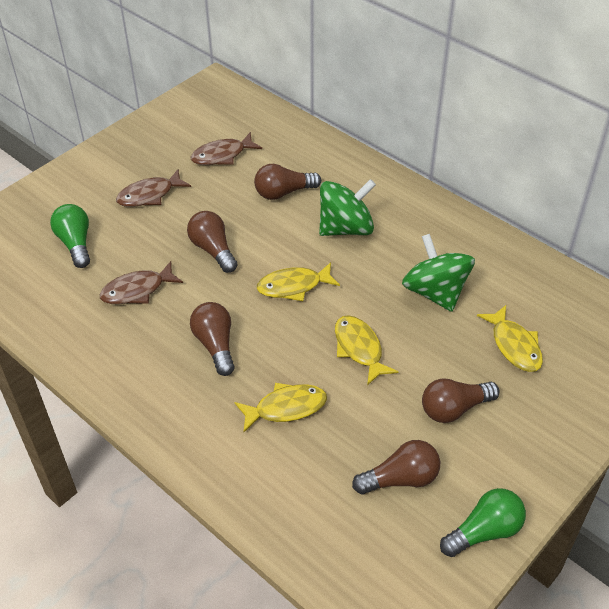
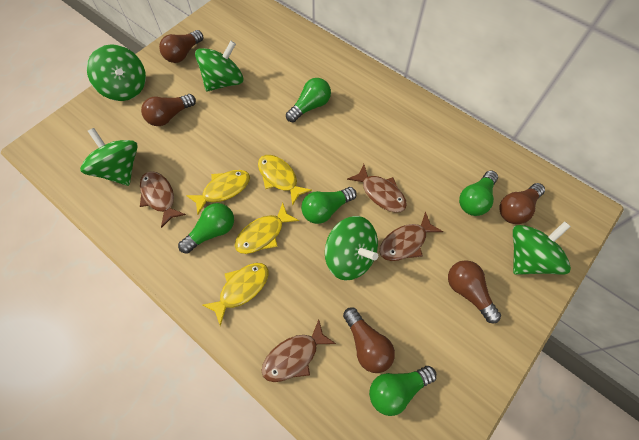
brown fish: 3 -> 4
green light bulb: 2 -> 5
green spinning top: 2 -> 5

